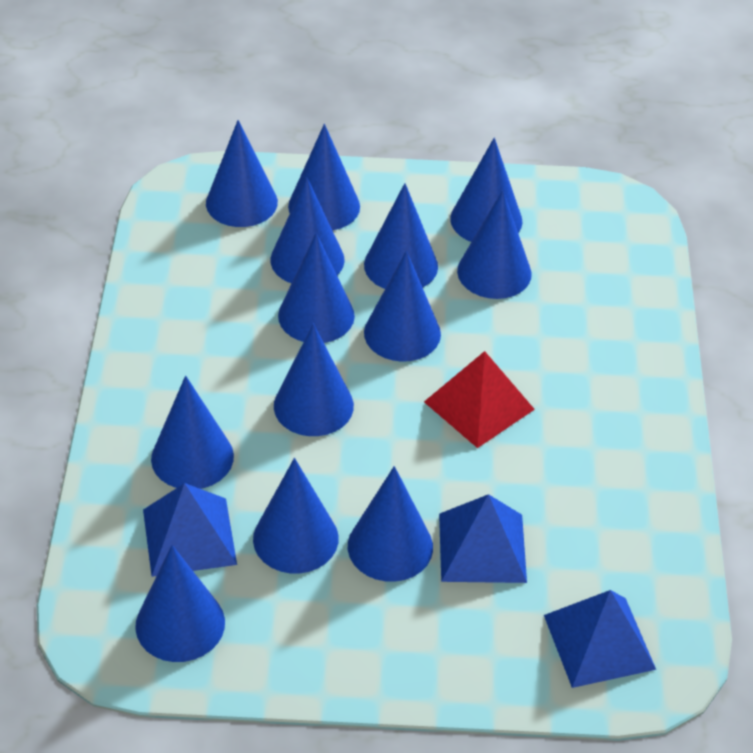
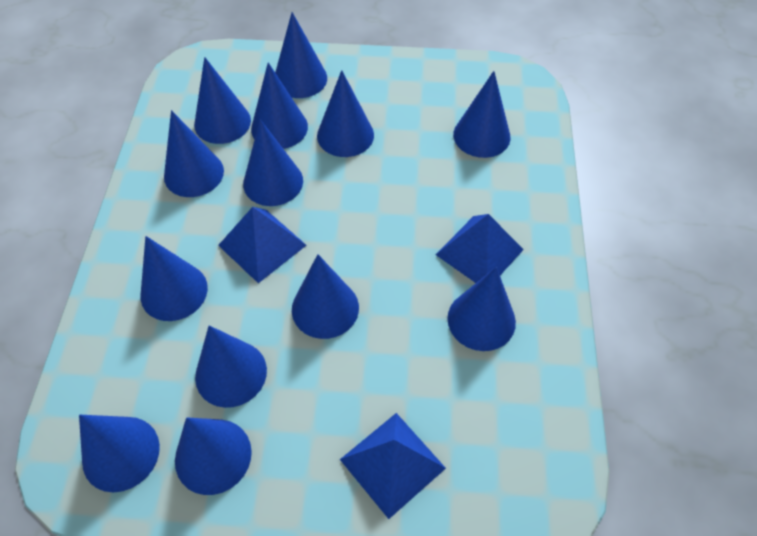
red pyramid: 1 -> 0

